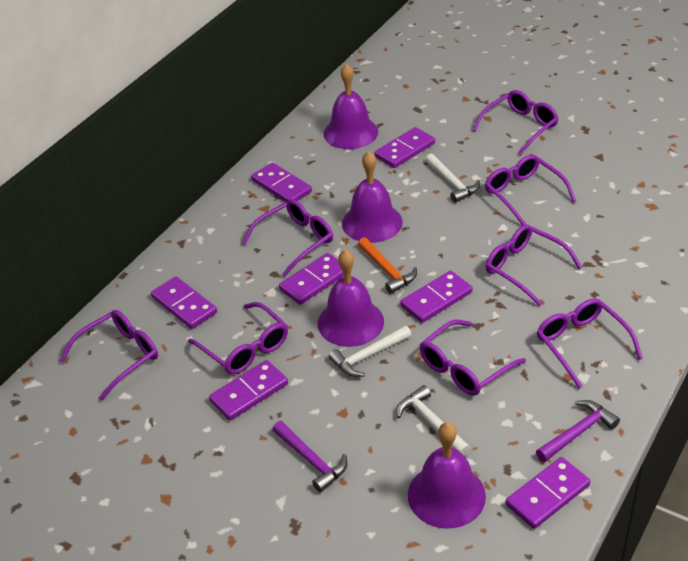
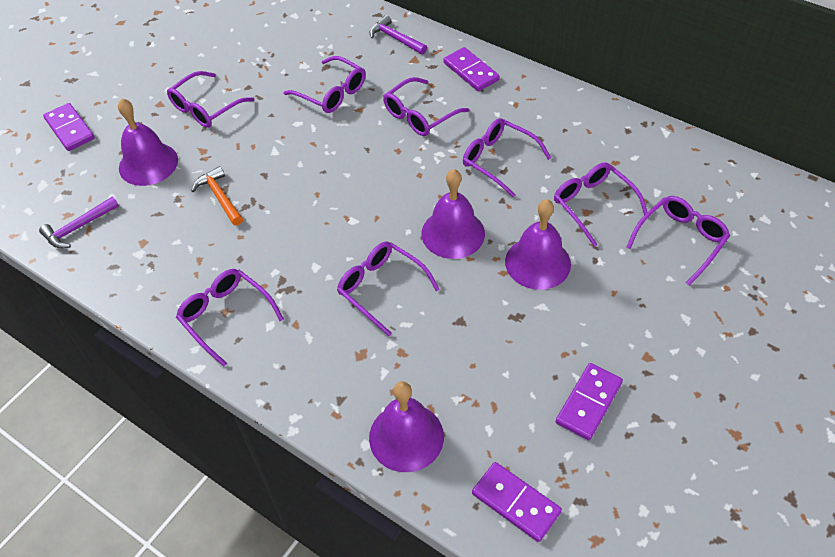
purple domino: 7 -> 4
white hammer: 3 -> 0

